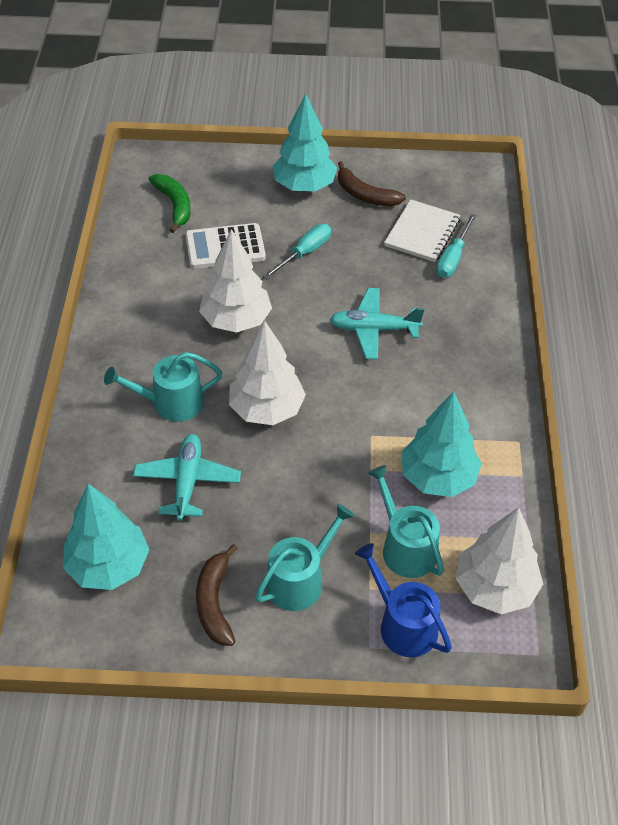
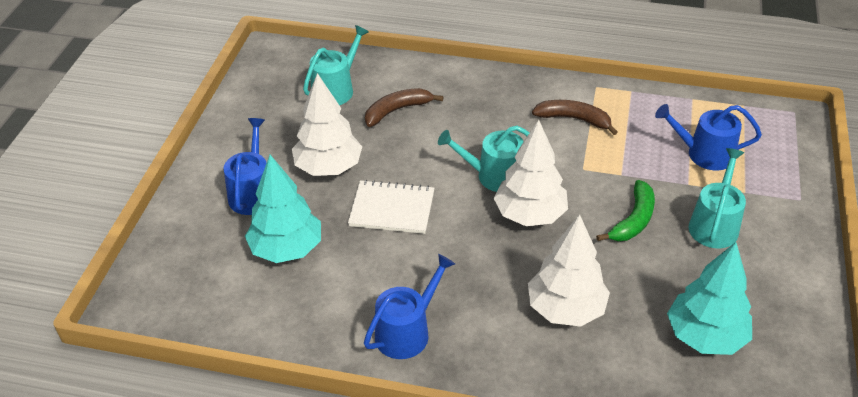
blue watering can: 1 -> 3
turquoise plane: 2 -> 0
turquoise screwdriver: 2 -> 0
turquoise tree: 3 -> 2
white calculator: 1 -> 0

